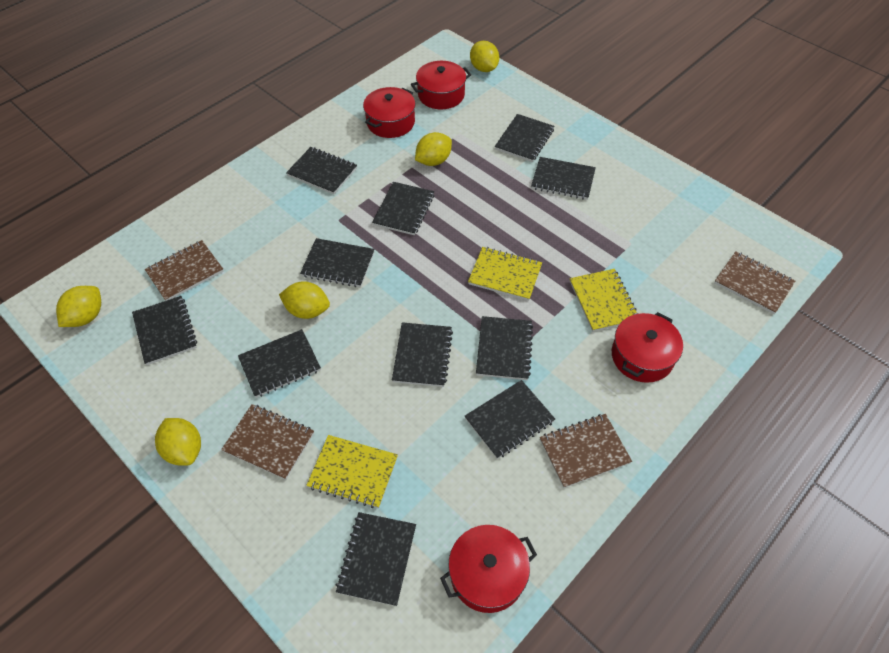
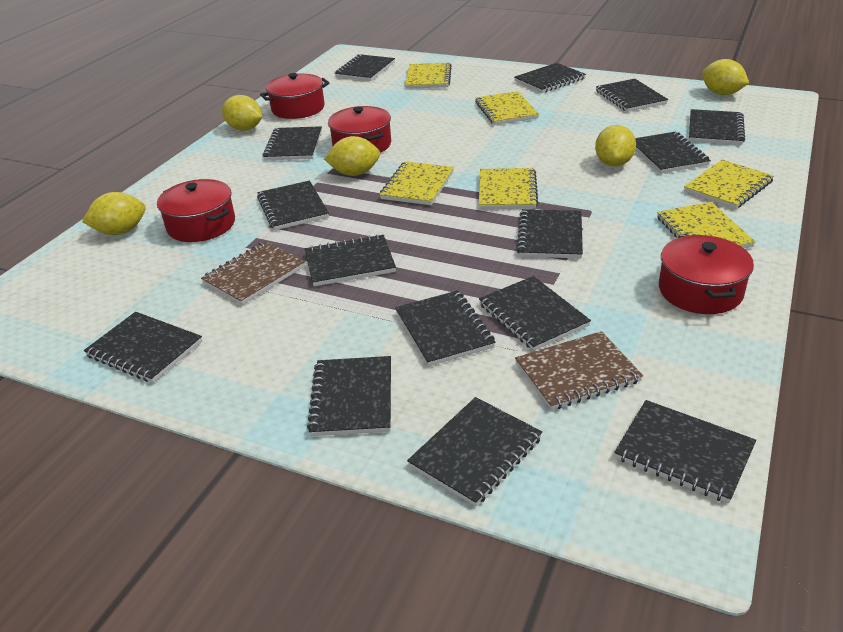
black notebook: 11 -> 15
brown notebook: 4 -> 2
yellow notebook: 3 -> 6

